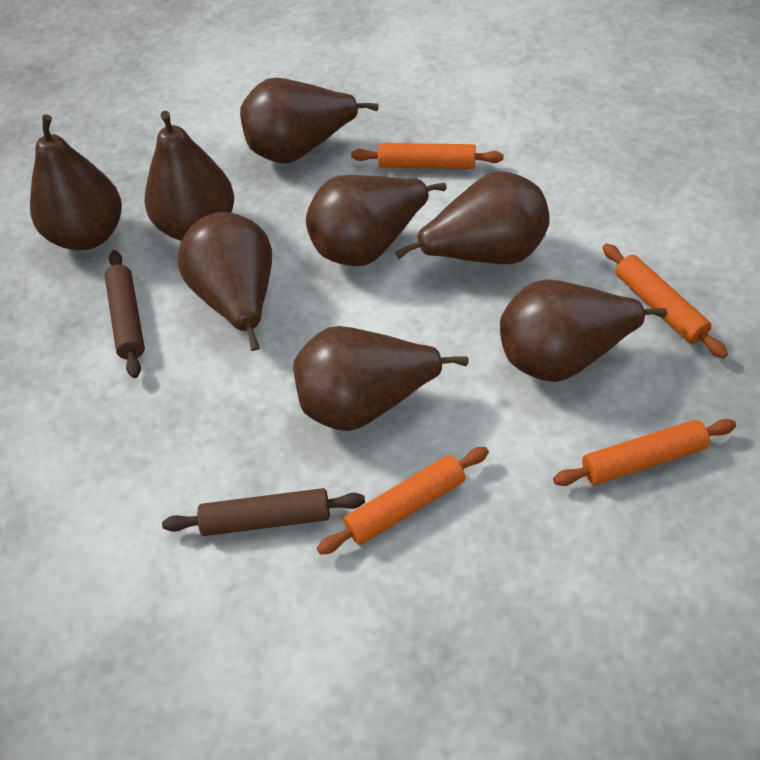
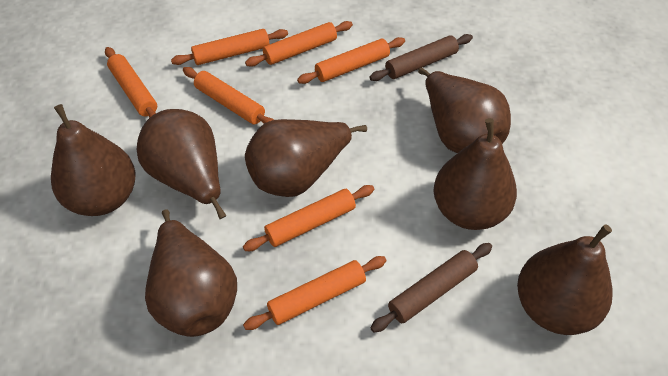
brown pear: 8 -> 7
orange rolling pin: 4 -> 7

